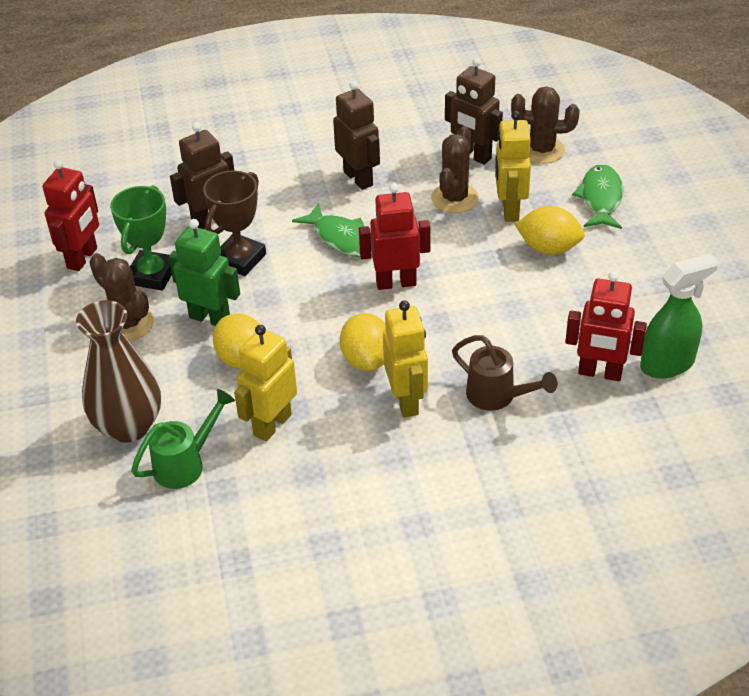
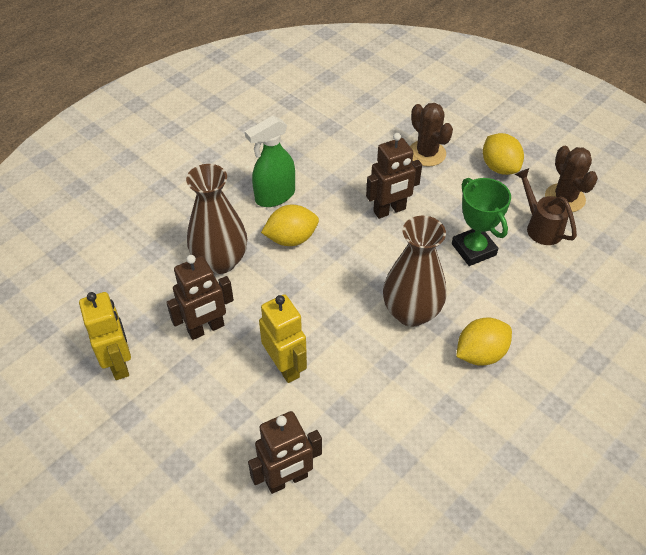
brown cactus: 3 -> 2
brown trophy: 1 -> 0
brown vase: 1 -> 2
green fish: 2 -> 0
green robot: 1 -> 0
green watering can: 1 -> 0
red robot: 3 -> 0
yellow robot: 3 -> 2

